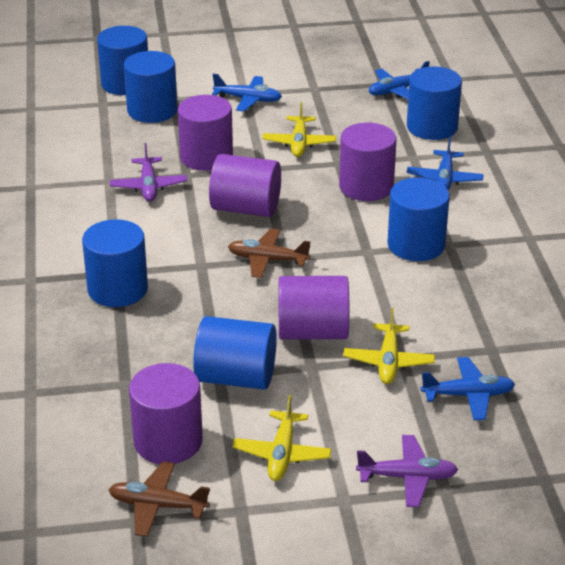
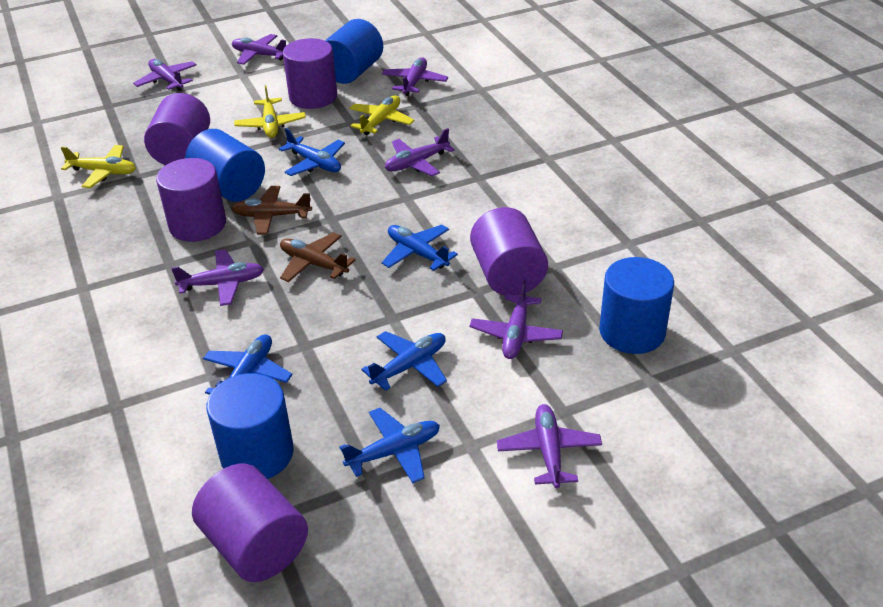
blue cylinder: 6 -> 4
blue plane: 4 -> 5
purple plane: 2 -> 7

